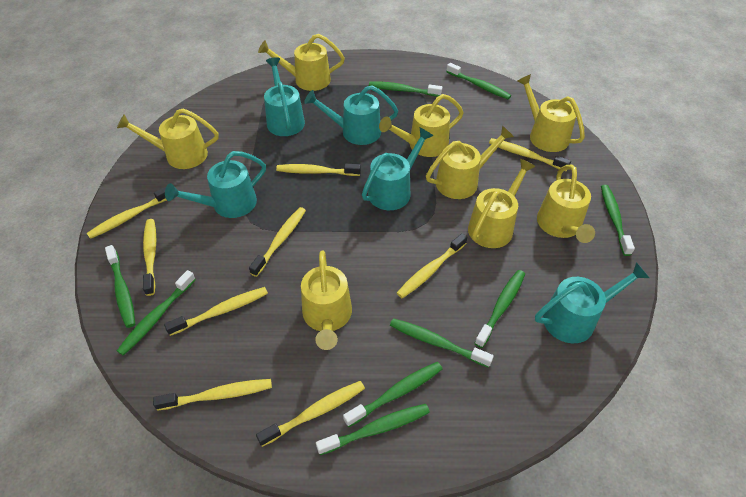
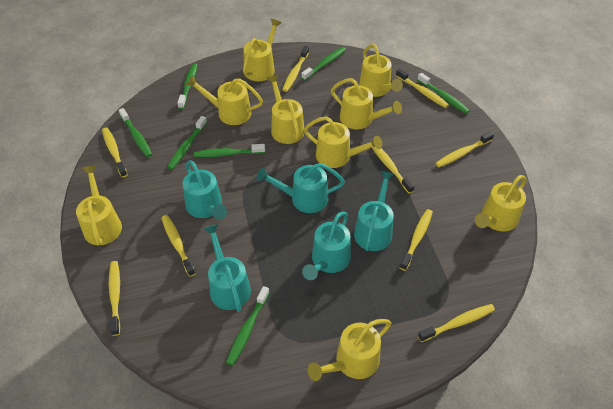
green toothbrush: 9 -> 7
yellow watering can: 8 -> 9

